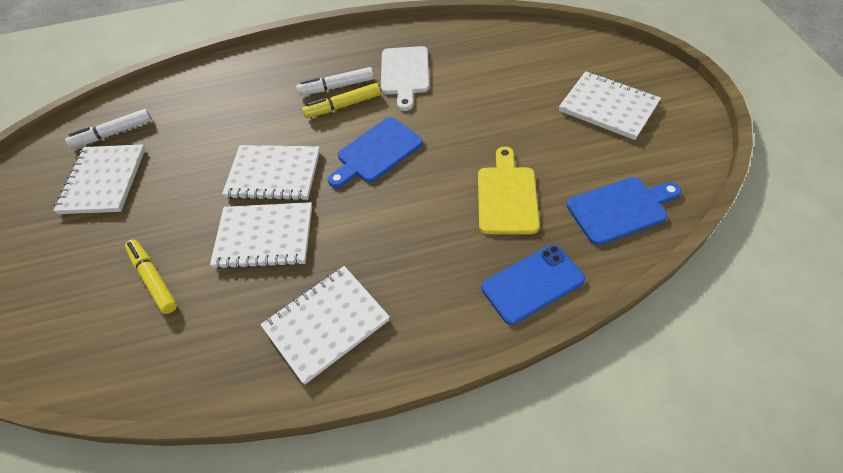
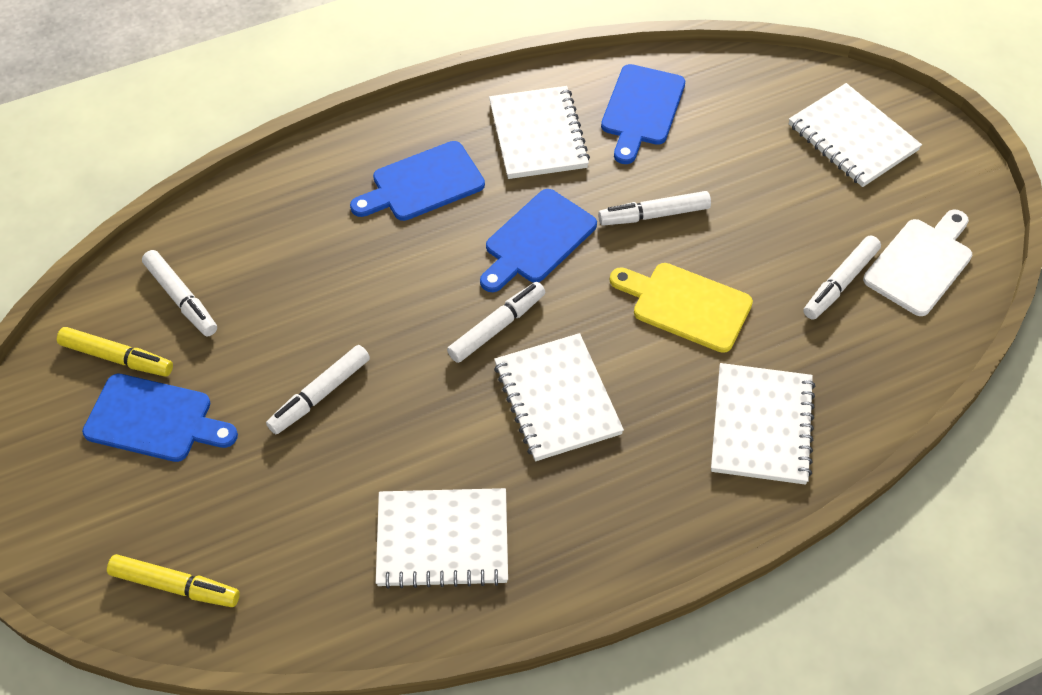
blue cutting board: 2 -> 4
blue phone: 1 -> 0
white marker: 2 -> 5

